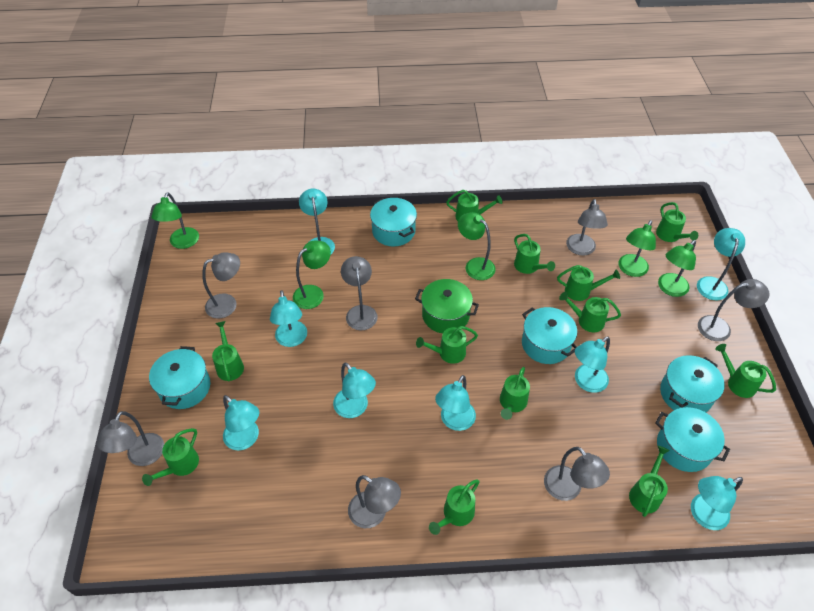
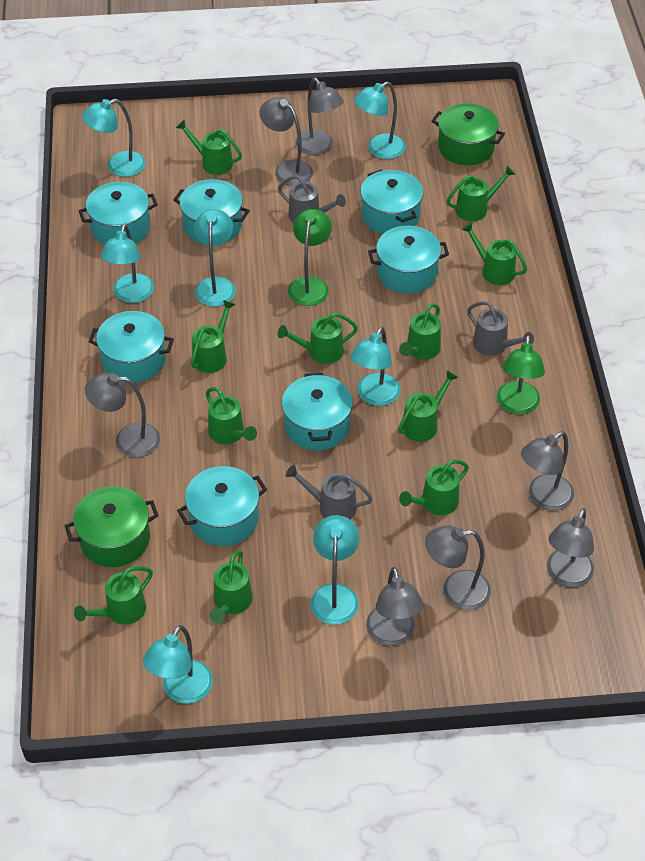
green lamp: 5 -> 2
green pot: 1 -> 2
green watering can: 12 -> 11
grey watering can: 0 -> 3
turquoise lamp: 8 -> 7
turquoise pot: 5 -> 7

